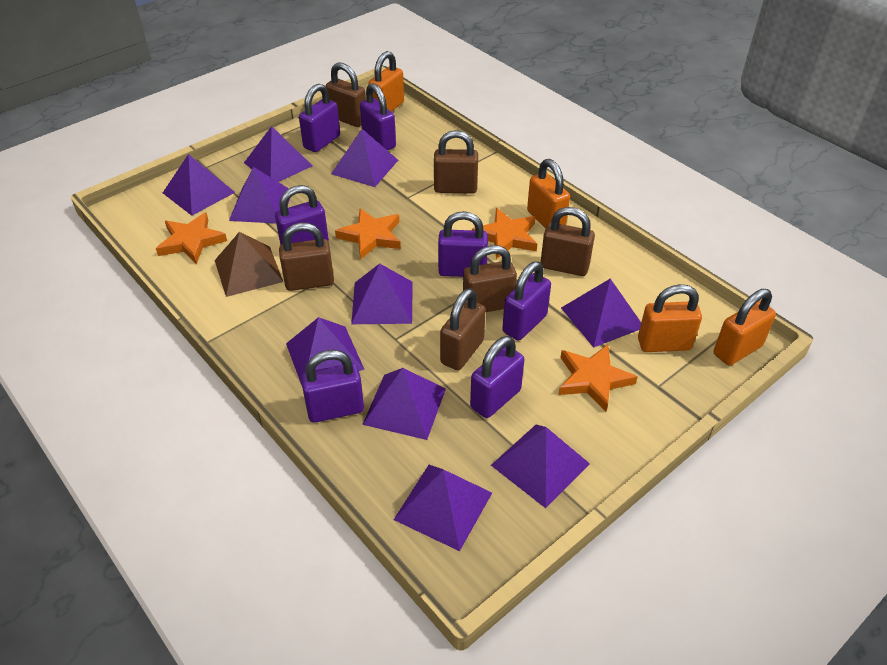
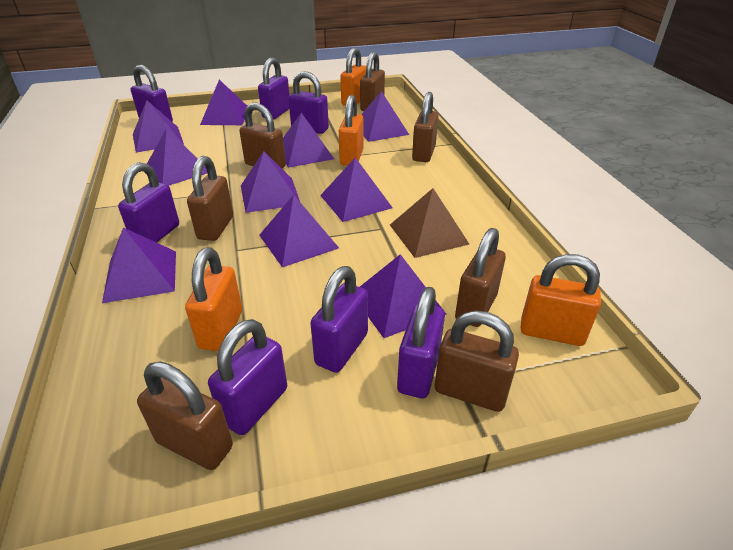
brown padlock: 6 -> 7
orange star: 4 -> 0

